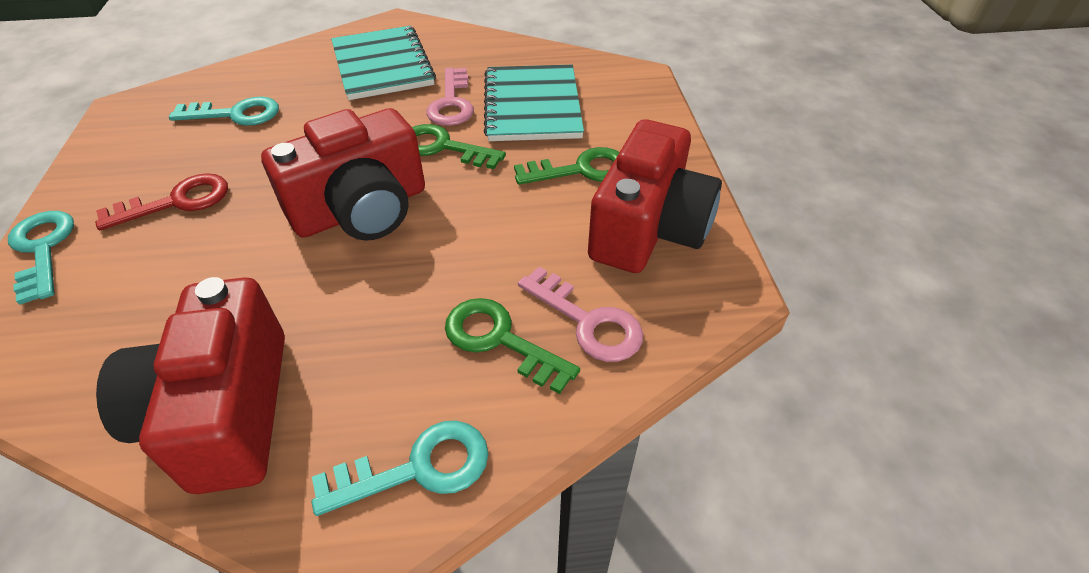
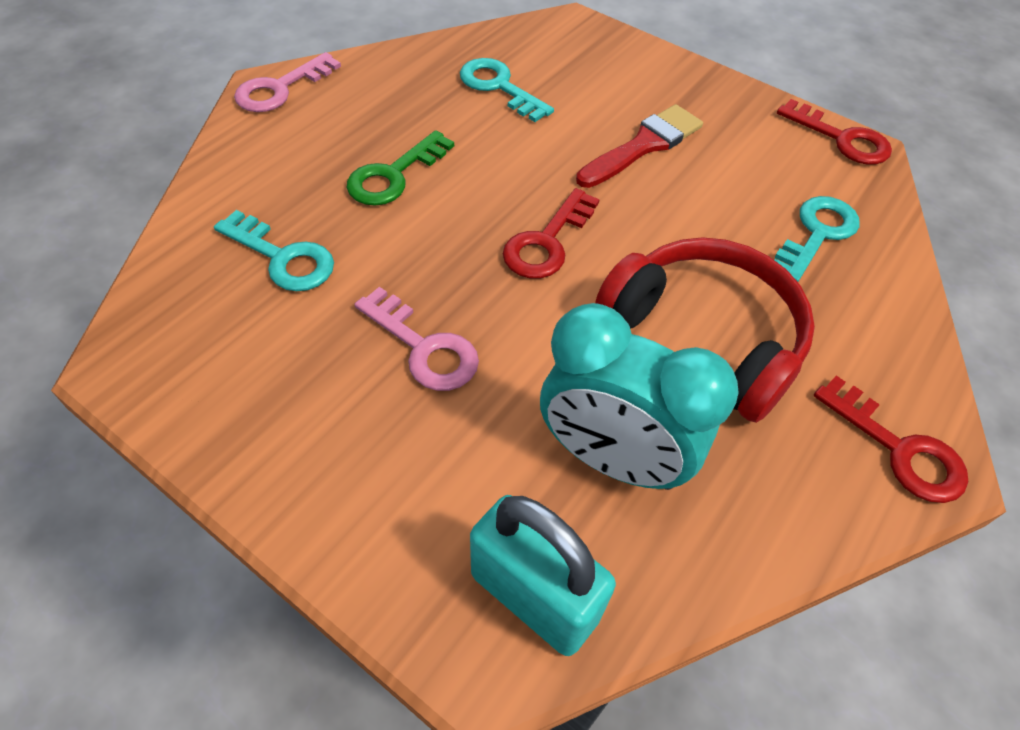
green key: 3 -> 1
red brush: 0 -> 1
red camera: 3 -> 0
red headphones: 0 -> 1
red key: 1 -> 3
turquoise clock: 0 -> 1
turquoise notebook: 2 -> 0
turquoise padlock: 0 -> 1

